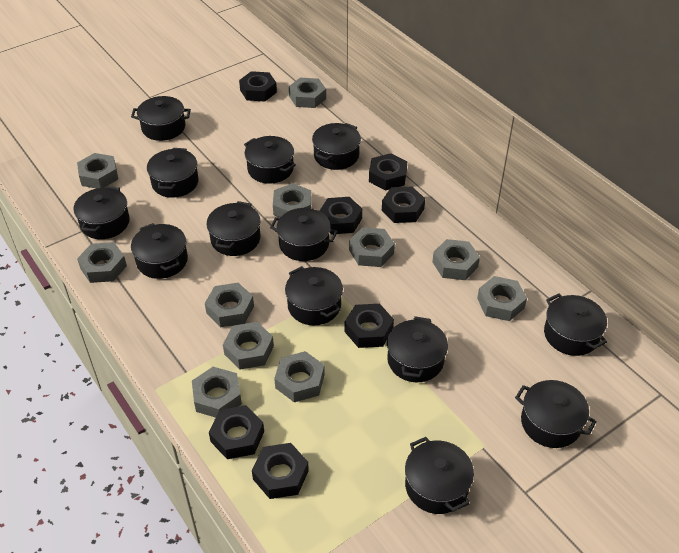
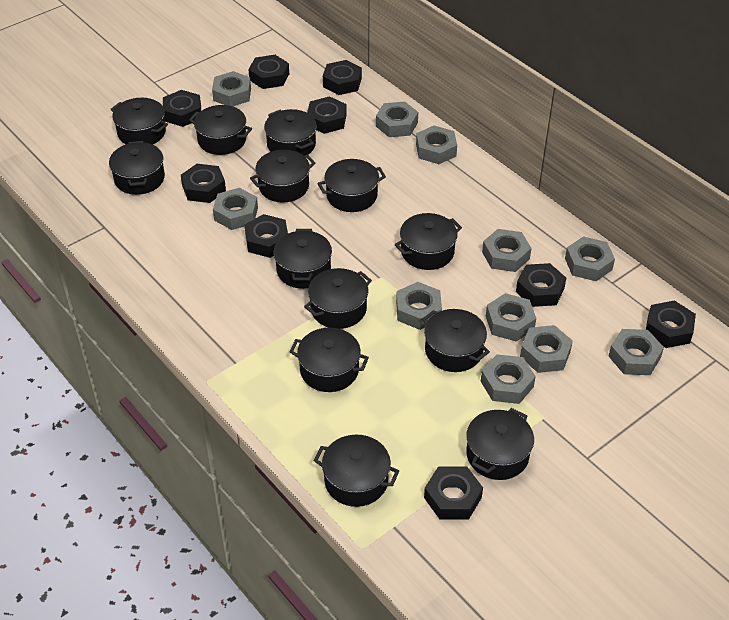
black nut: 7 -> 9

